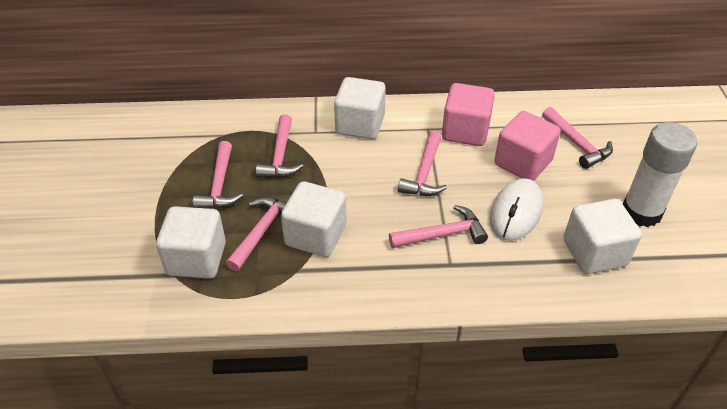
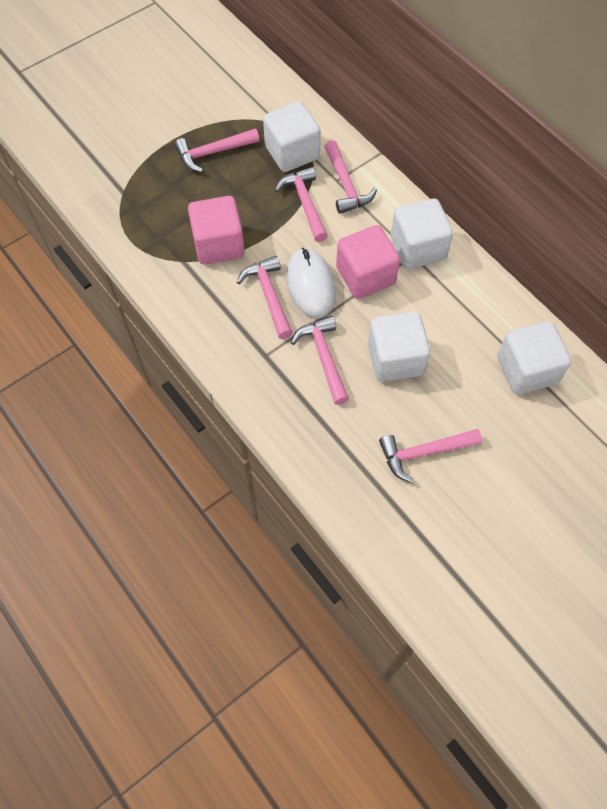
white glue stick: 1 -> 0

